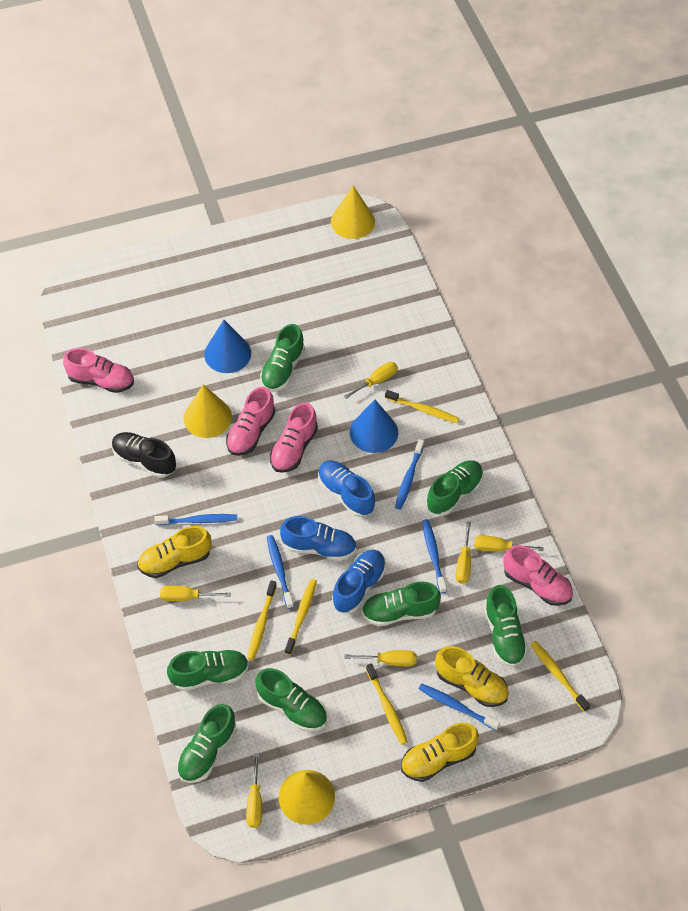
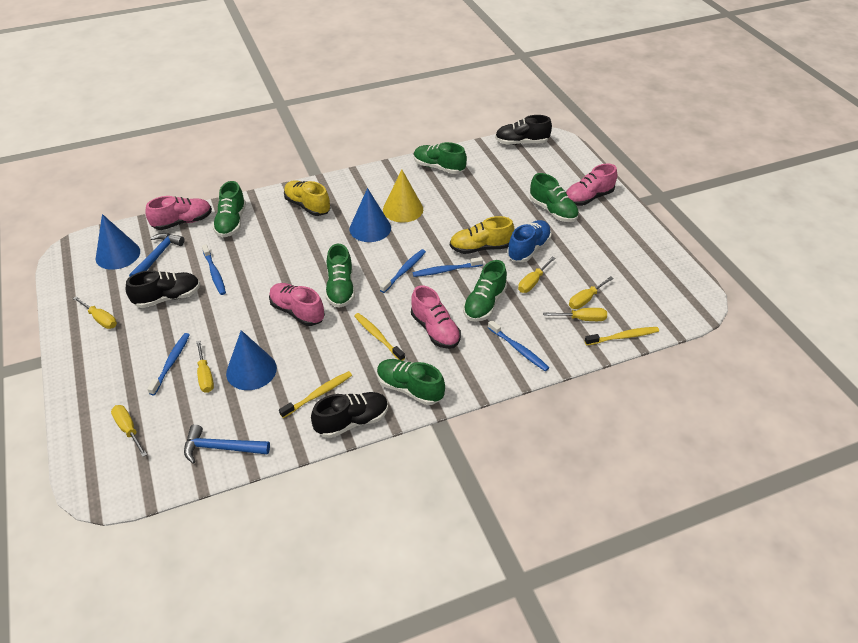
black shoe: 1 -> 3
blue cone: 2 -> 3
blue hammer: 0 -> 2
blue shoe: 3 -> 1
green shoe: 7 -> 6
yellow cone: 3 -> 1
yellow shoe: 3 -> 2
yellow toothbrush: 5 -> 3

